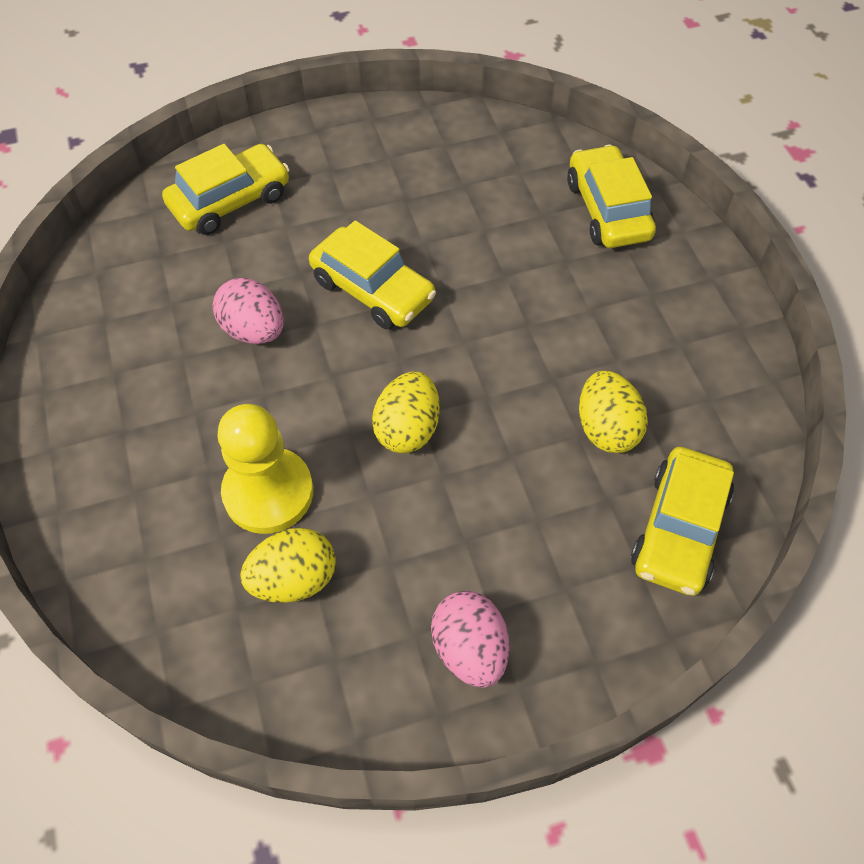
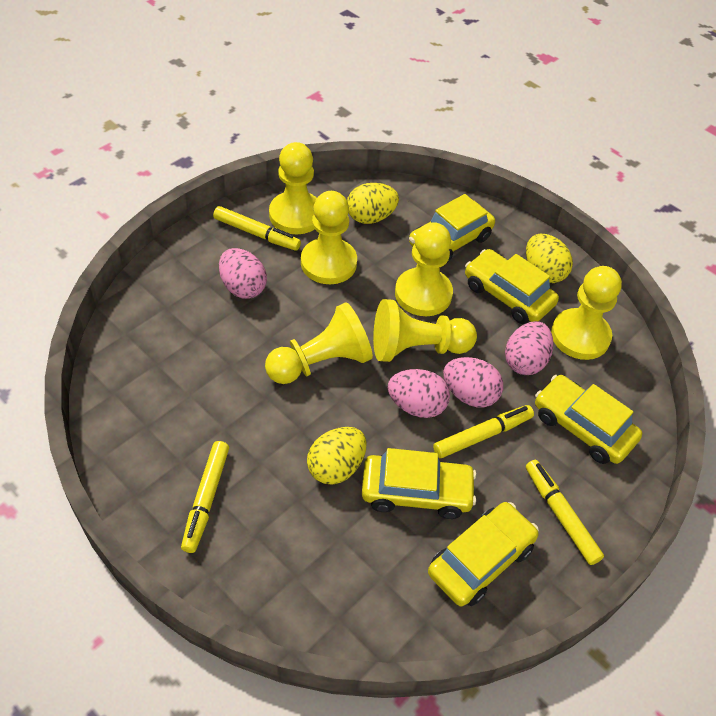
pink egg: 2 -> 4
yellow car: 4 -> 5
yellow marker: 0 -> 4
yellow pawn: 1 -> 6

